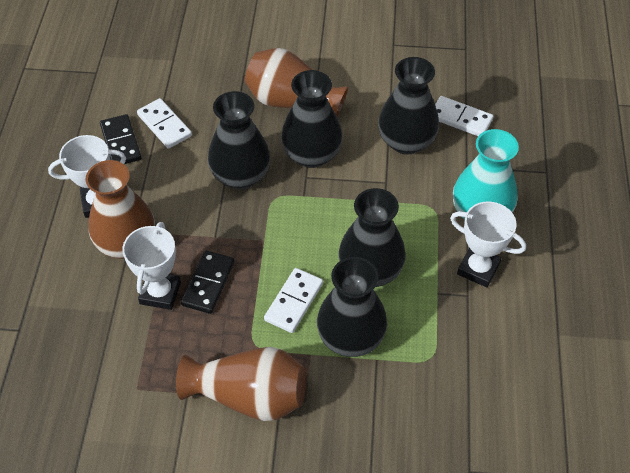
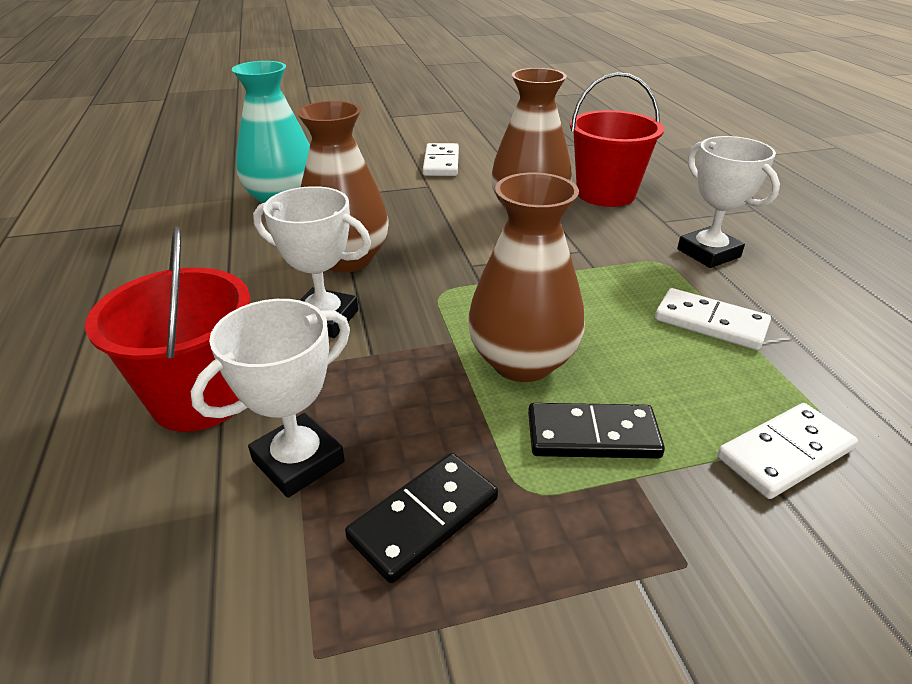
black vase: 5 -> 0
red bucket: 0 -> 2

